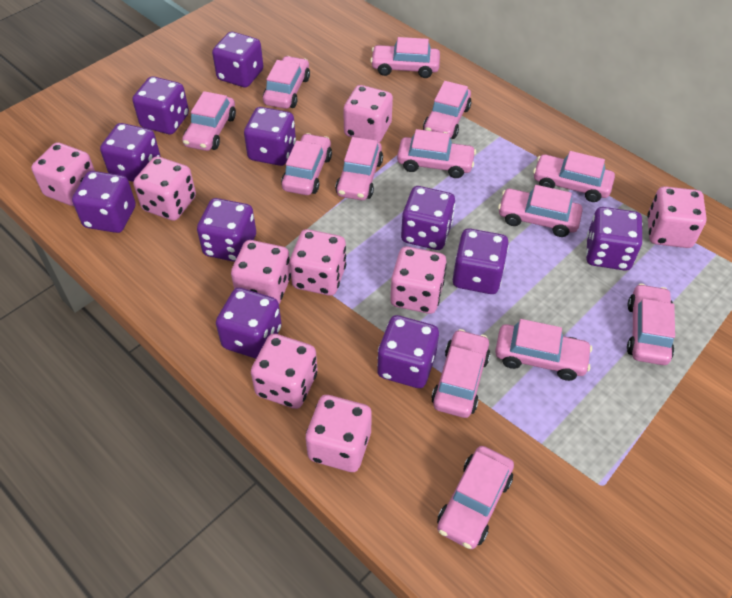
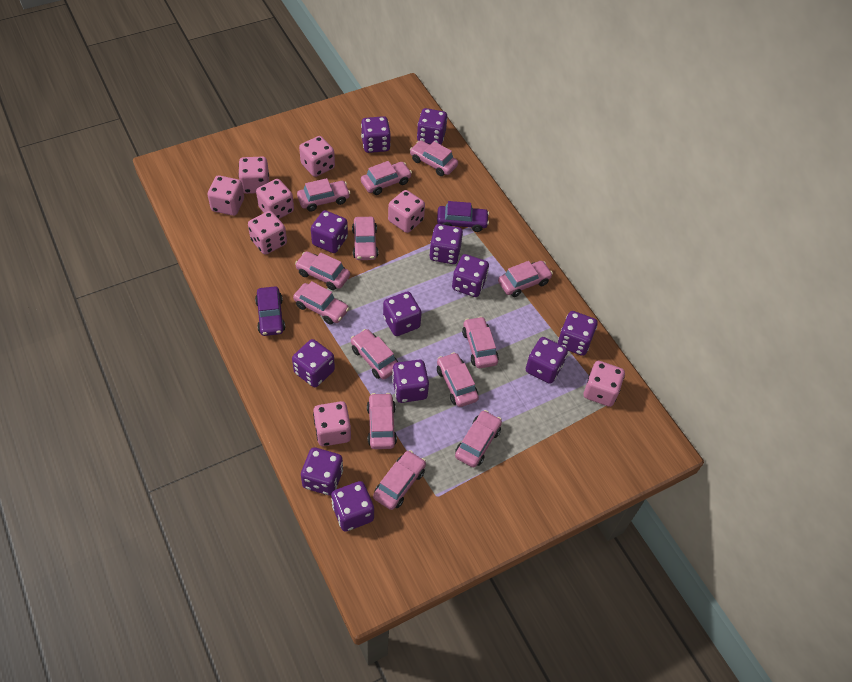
pink dice: 9 -> 8
purple car: 0 -> 2
purple dice: 11 -> 12

